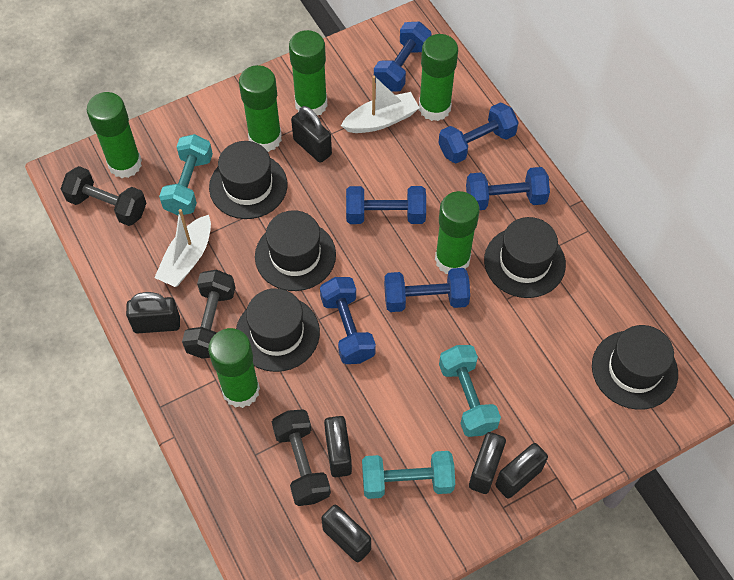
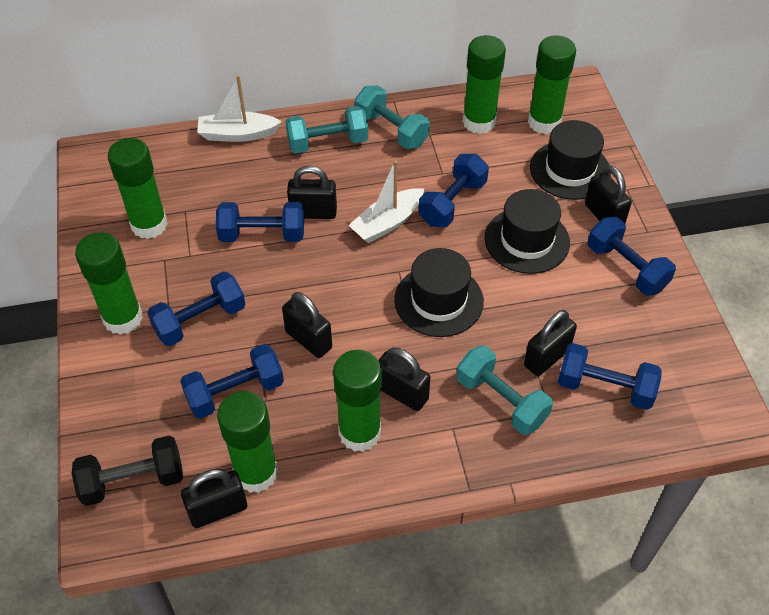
black dumbbell: 3 -> 1
black hat: 5 -> 3

